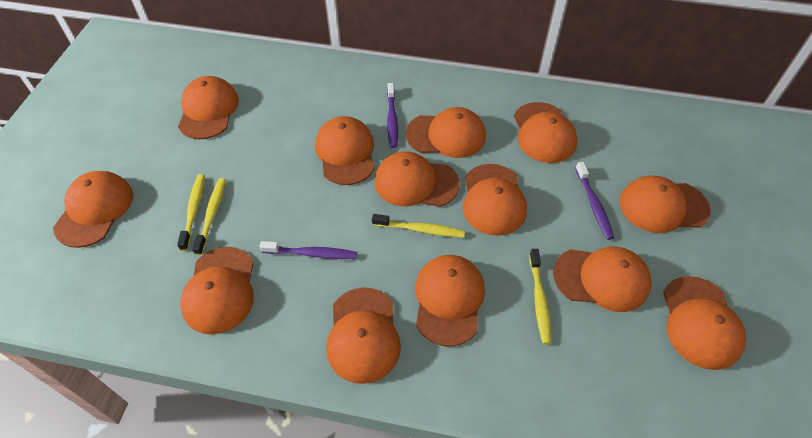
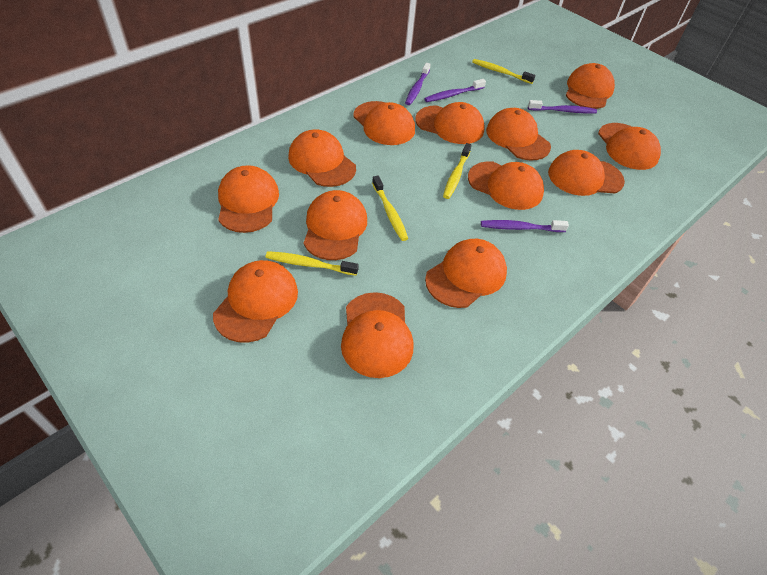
purple toothbrush: 3 -> 4

